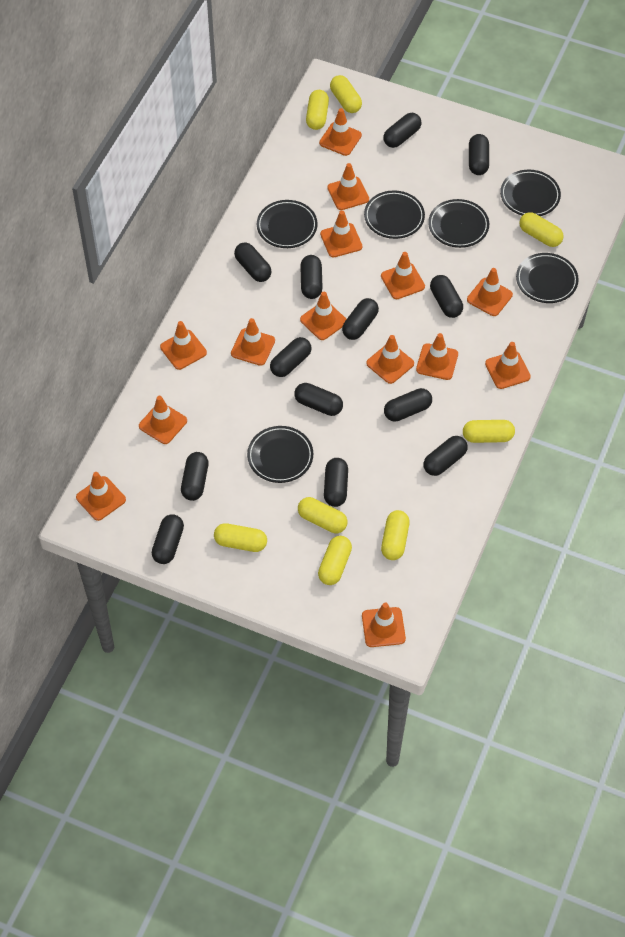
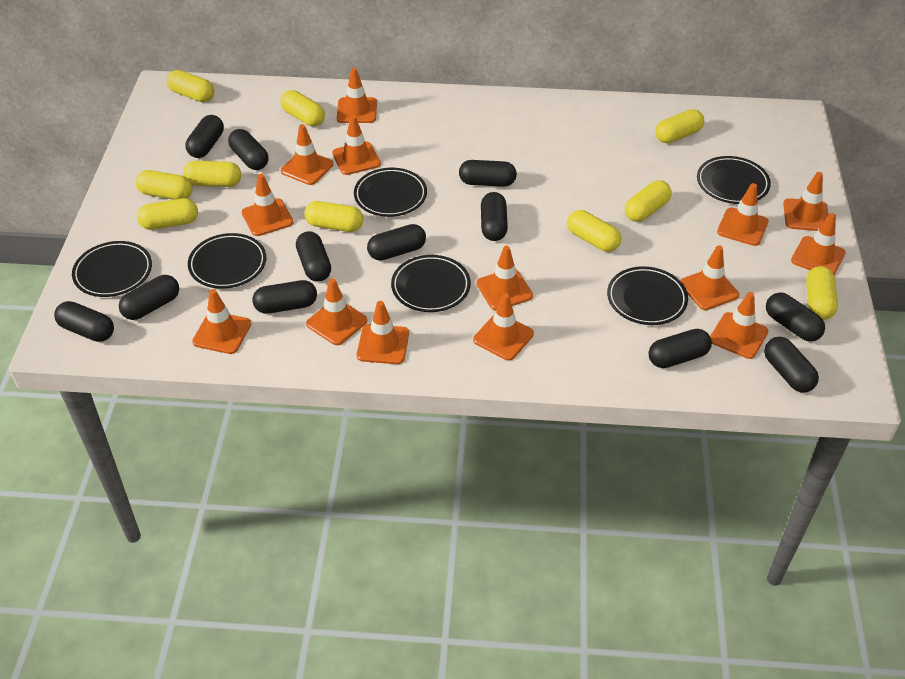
black capsule: 13 -> 12
yellow capsule: 8 -> 10

